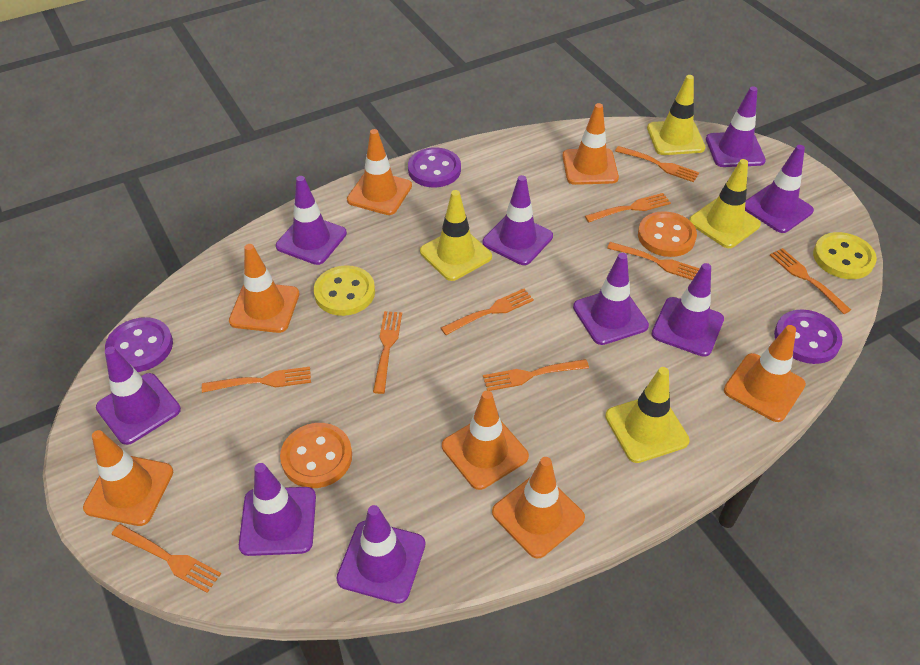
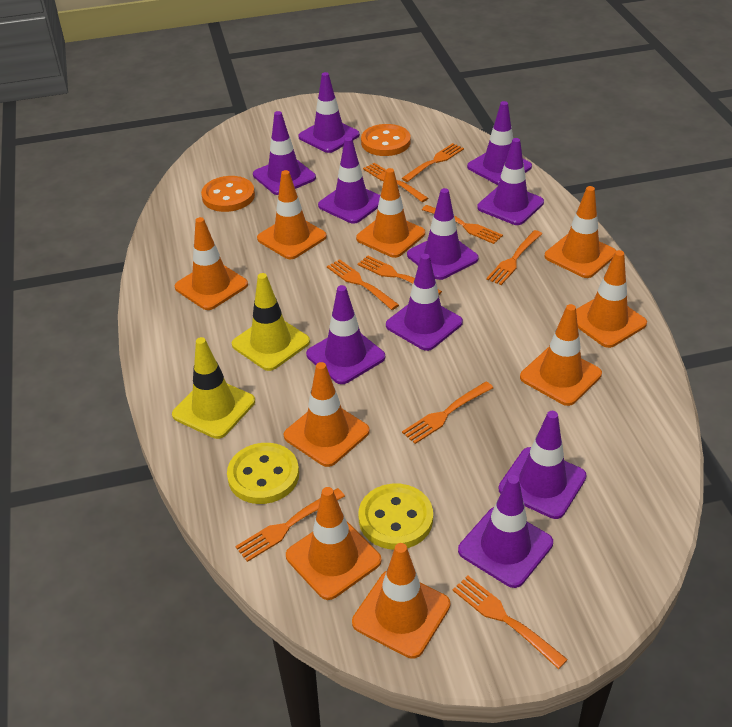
orange traffic cone: 7 -> 9
purple button: 3 -> 0
purple traffic cone: 9 -> 10
yellow traffic cone: 4 -> 2

